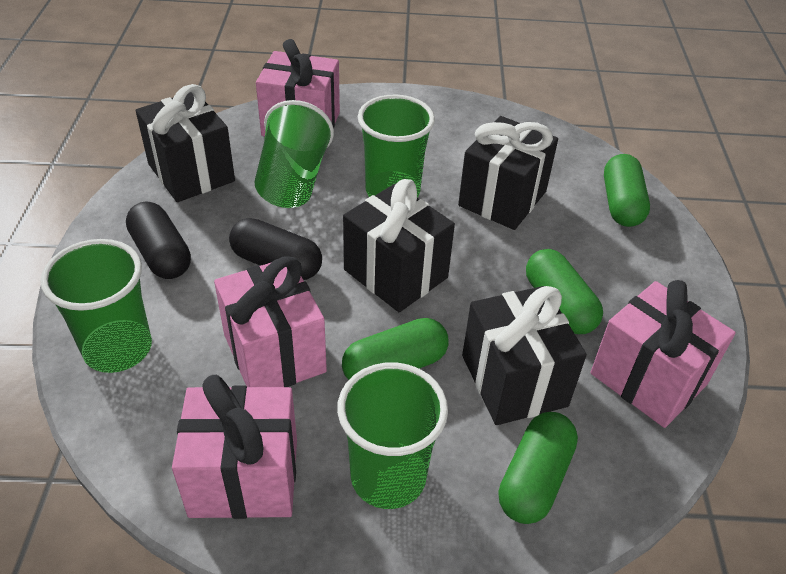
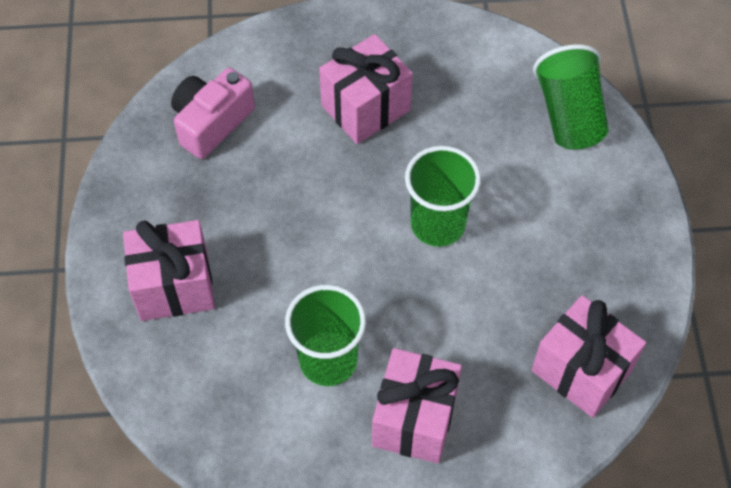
black capsule: 2 -> 0
black gift: 4 -> 0
green capsule: 4 -> 0
green cup: 4 -> 3
pink camera: 0 -> 1

